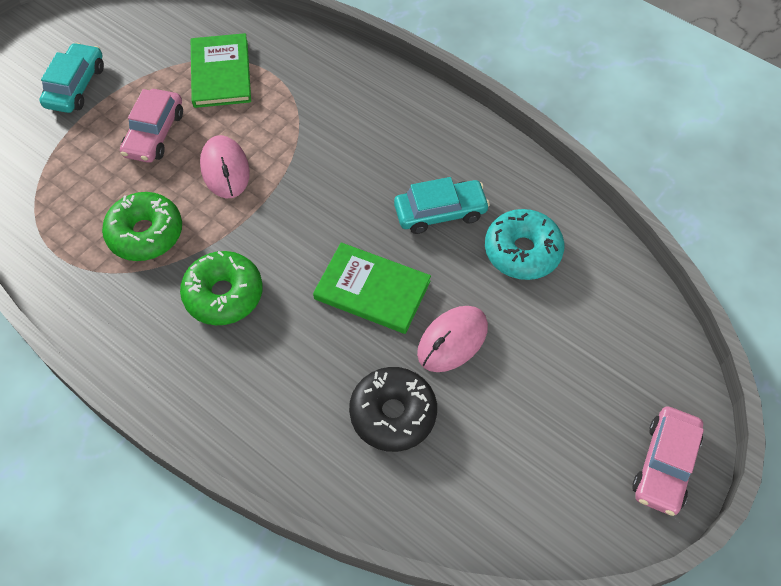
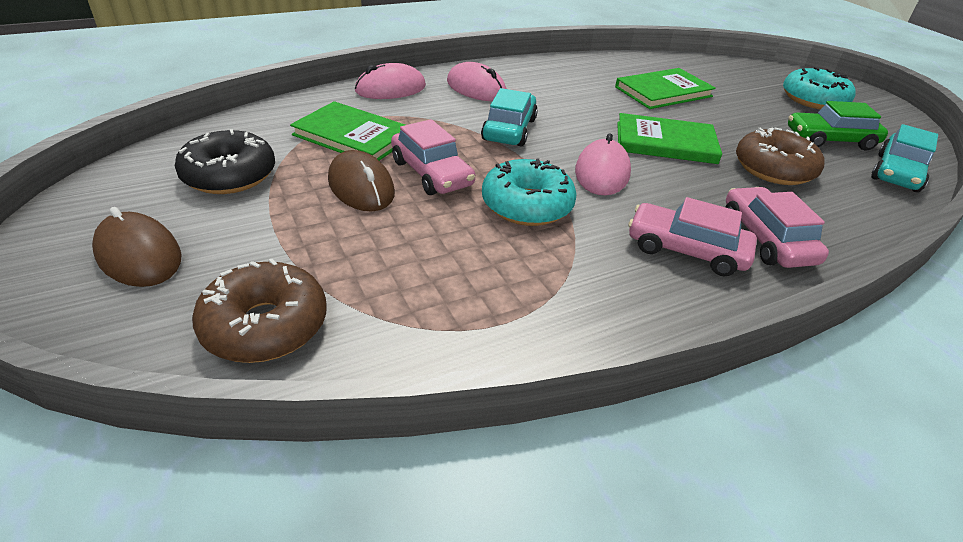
brown donut: 0 -> 2
brown mouse: 0 -> 2
green book: 2 -> 3
green car: 0 -> 1
green donut: 2 -> 0
pink car: 2 -> 3
pink mouse: 2 -> 3
turquoise donut: 1 -> 2

